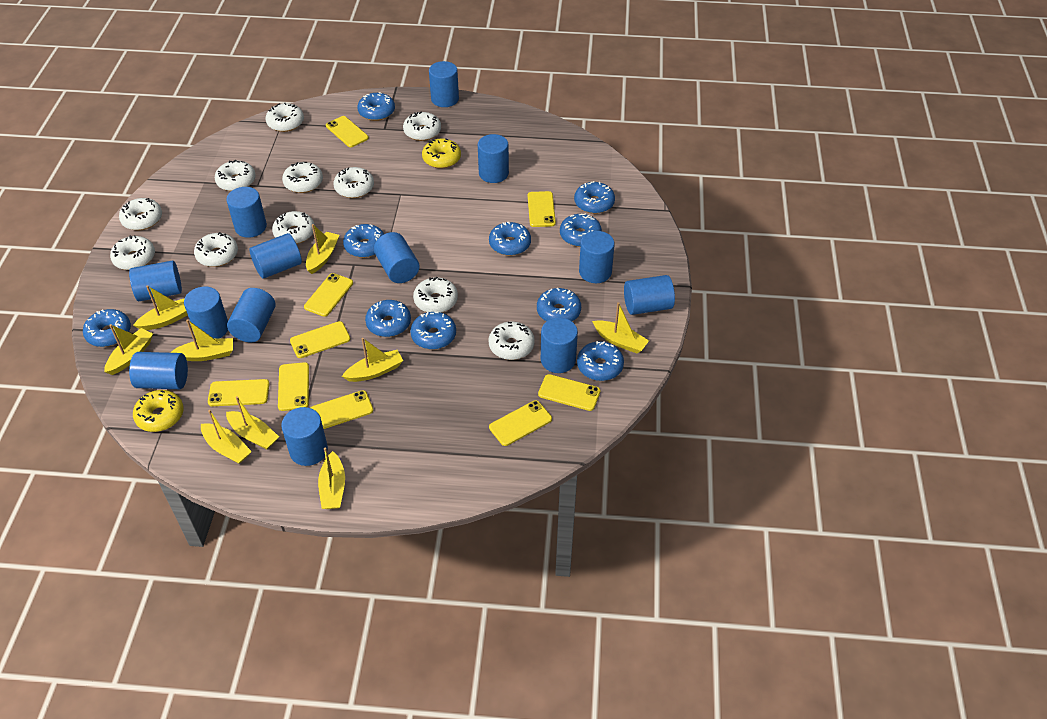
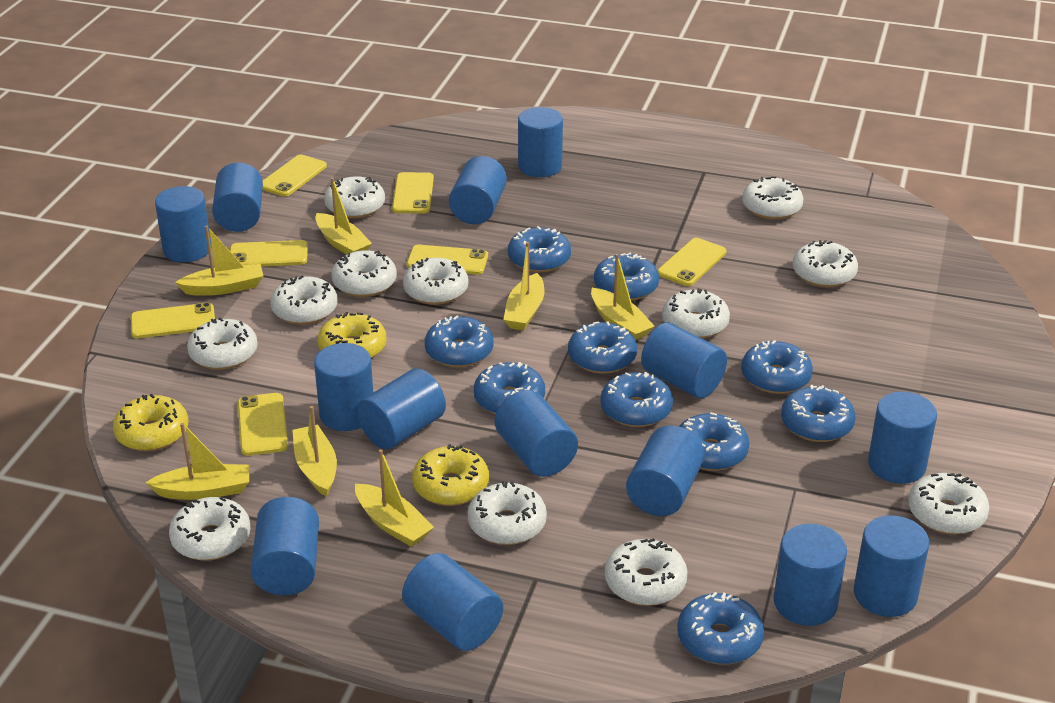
blue cylinder: 13 -> 14
white donut: 11 -> 12
yellow boat: 9 -> 7
yellow donut: 2 -> 3
yellow phone: 9 -> 7

